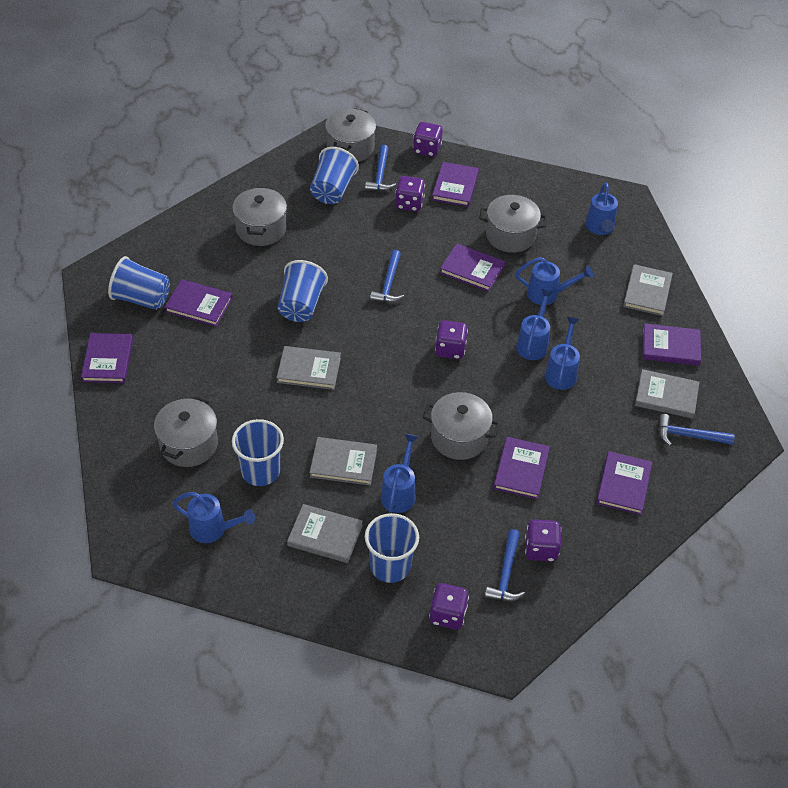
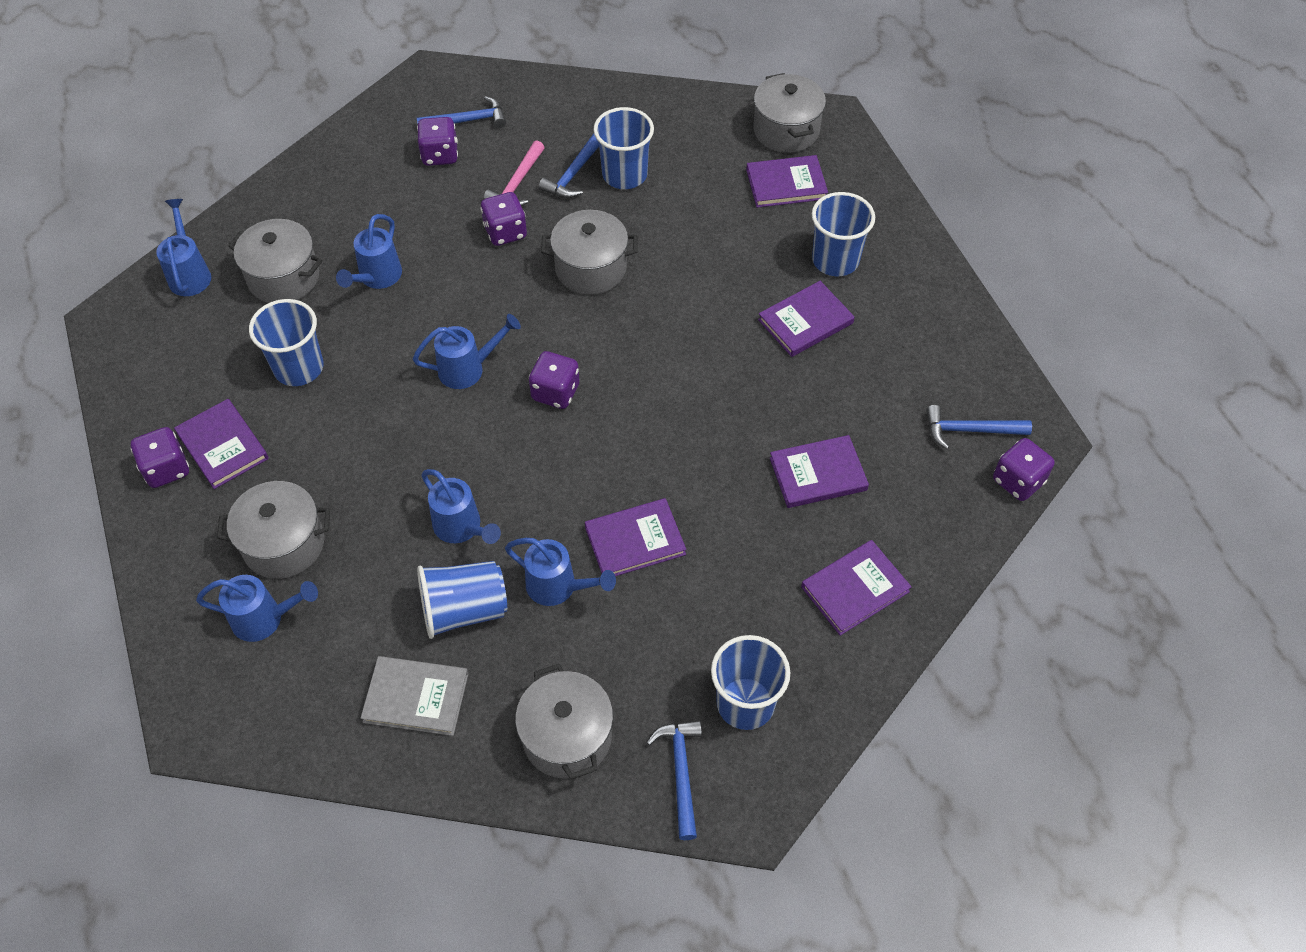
grey book: 5 -> 1
pink hammer: 0 -> 1
purple book: 7 -> 6

